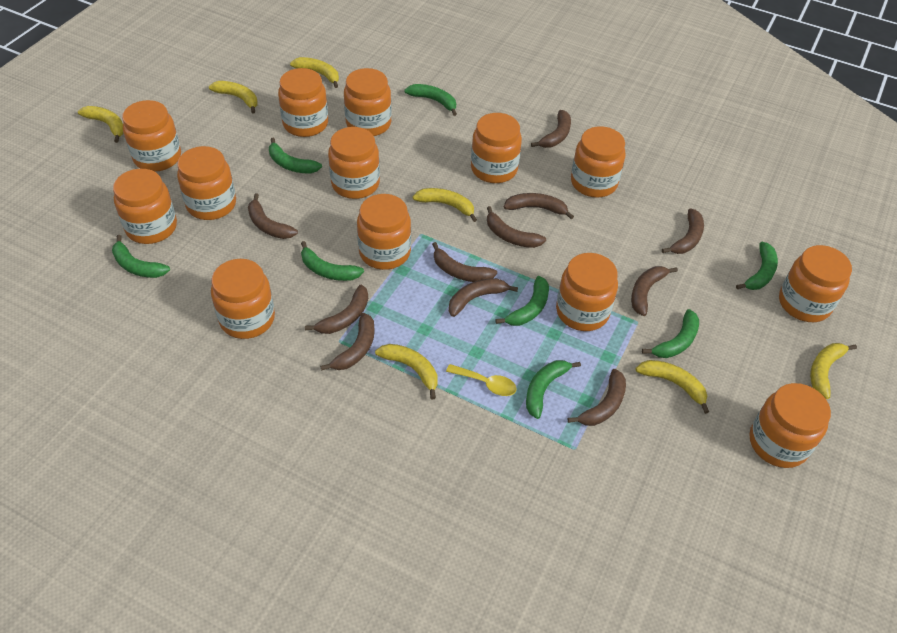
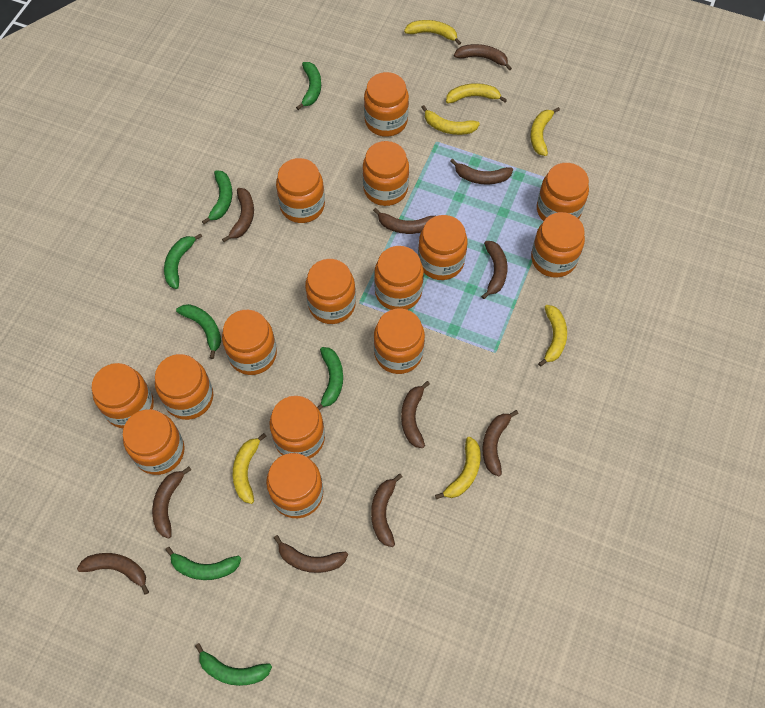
green banana: 8 -> 7
orange jar: 13 -> 15
yellow spoon: 1 -> 0

